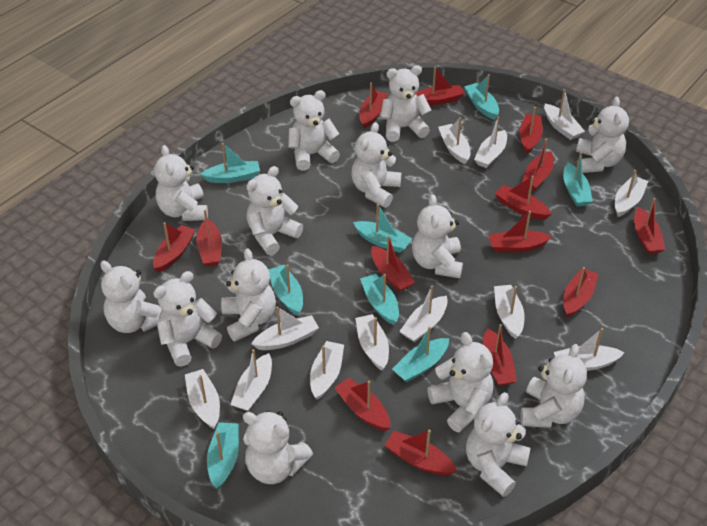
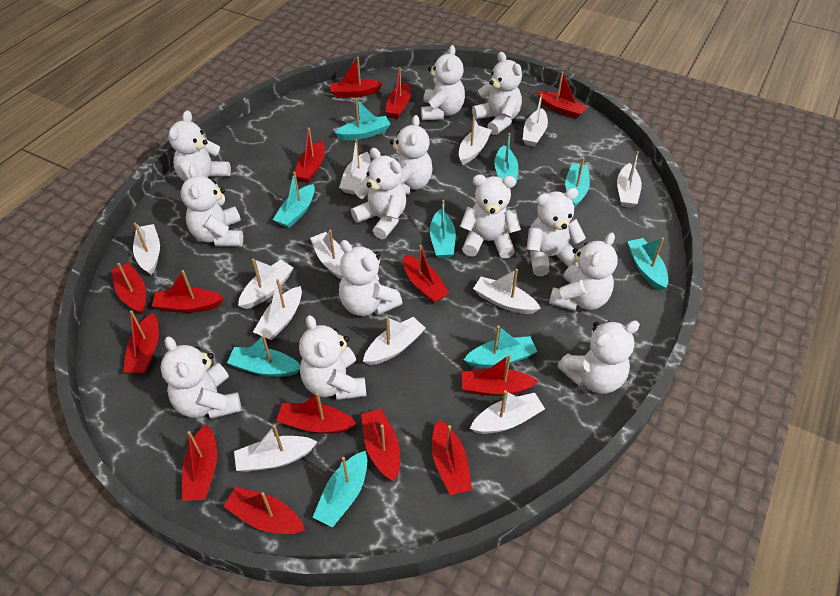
turquoise boat: 8 -> 9
white teddy bear: 14 -> 13

